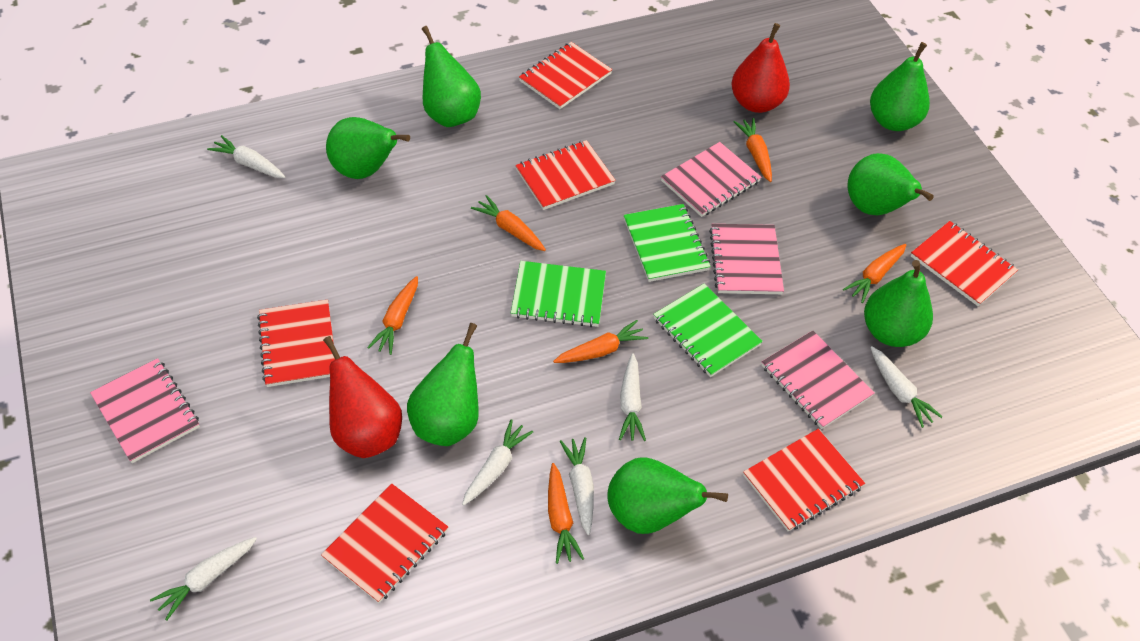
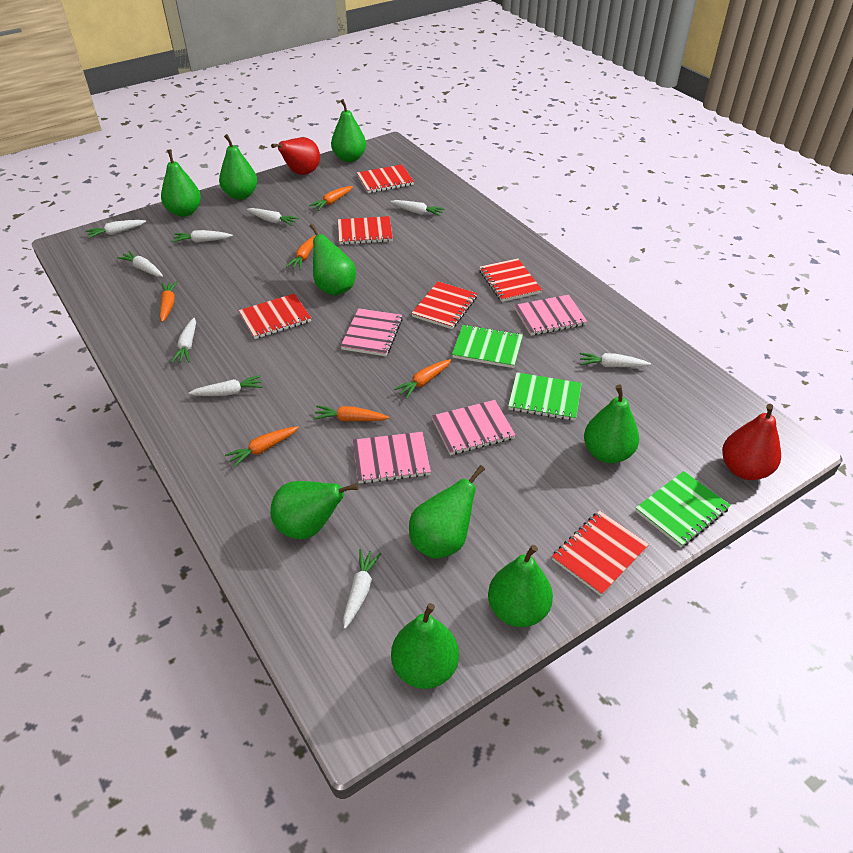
green pear: 7 -> 9
white carrot: 6 -> 9

